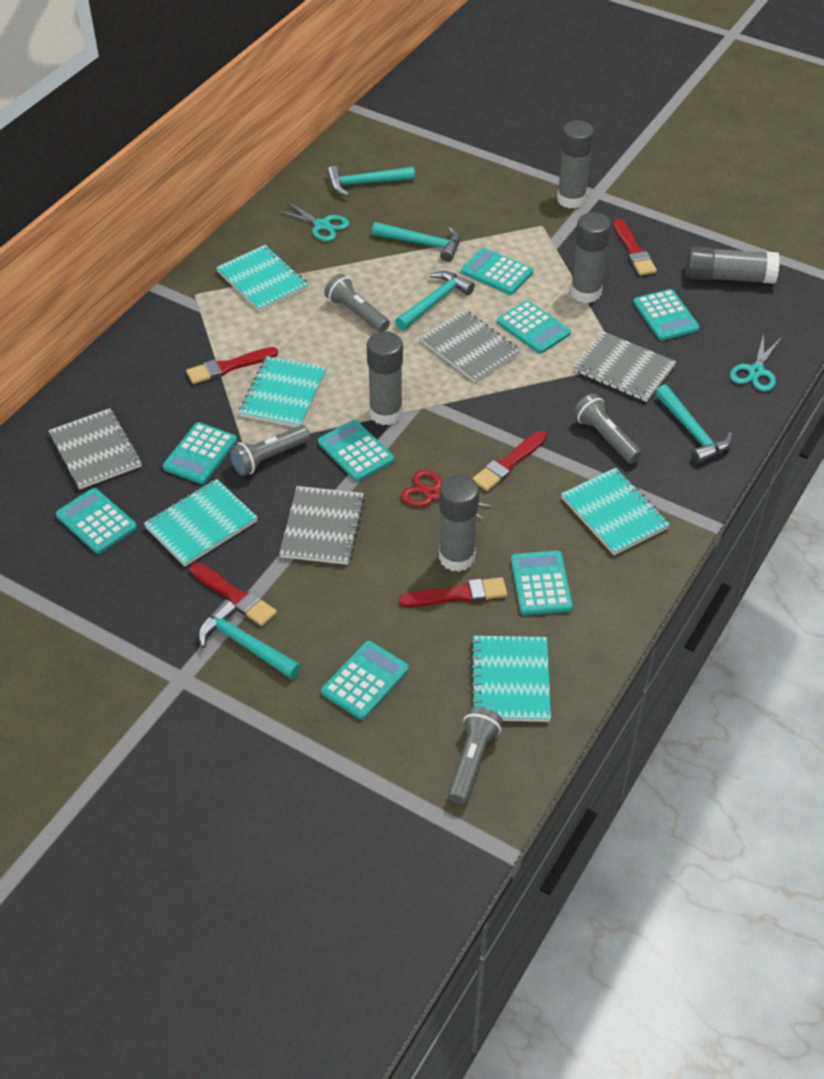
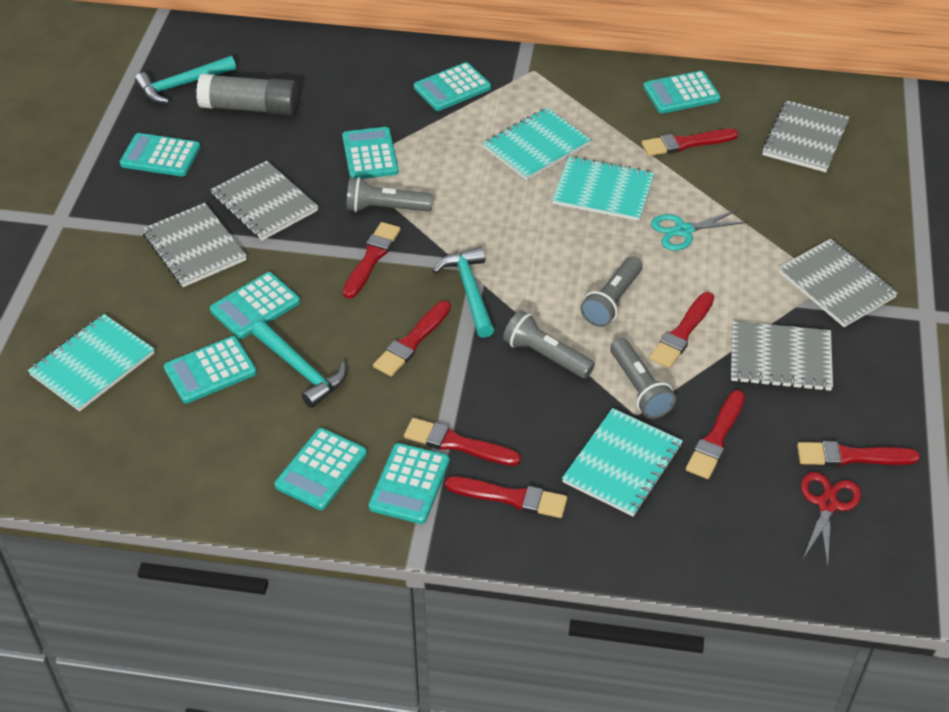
grey glue stick: 5 -> 1
grey notebook: 4 -> 5
red brush: 5 -> 8
turquoise hammer: 5 -> 3
turquoise notebook: 5 -> 4
turquoise scissors: 2 -> 1

